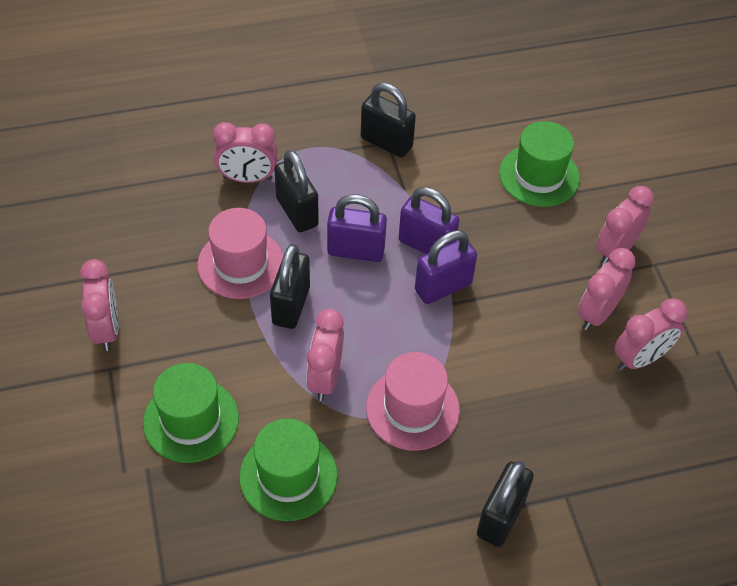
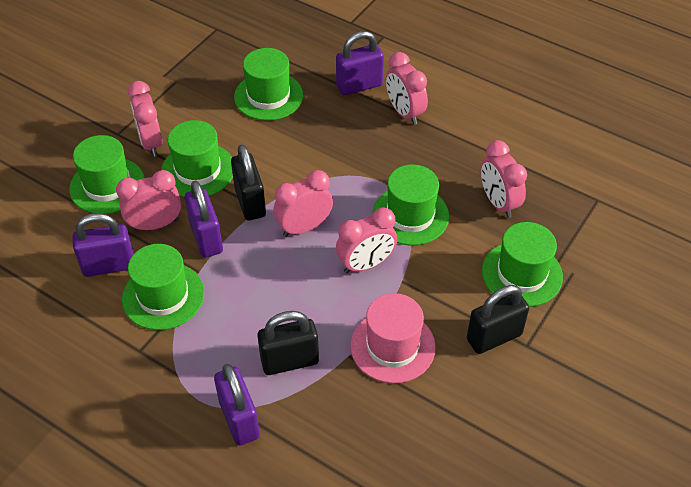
black padlock: 4 -> 3
green hat: 3 -> 6
pink hat: 2 -> 1
purple padlock: 3 -> 4

